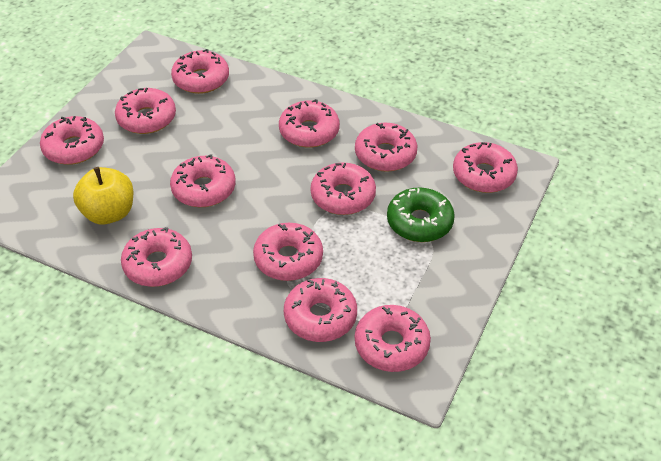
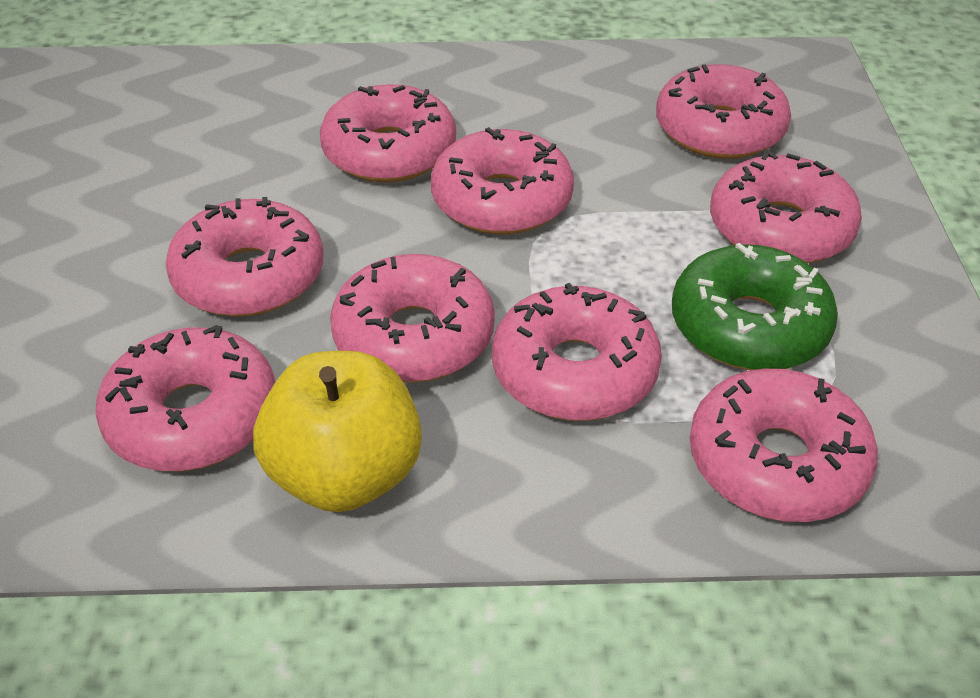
pink donut: 12 -> 9

